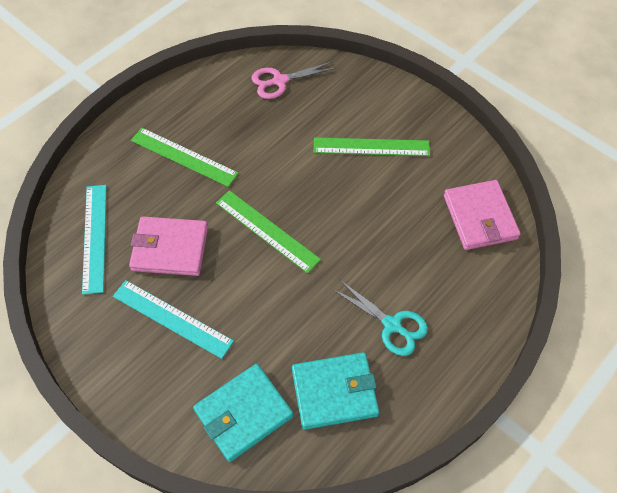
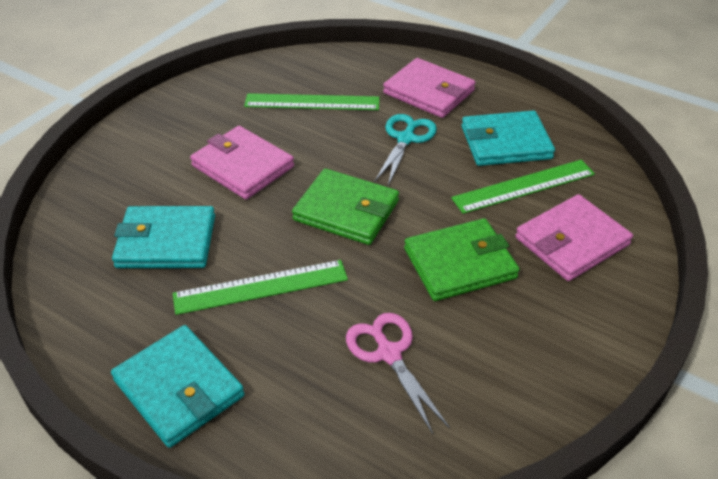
green wallet: 0 -> 2
pink wallet: 2 -> 3
turquoise ruler: 2 -> 0
turquoise wallet: 2 -> 3

